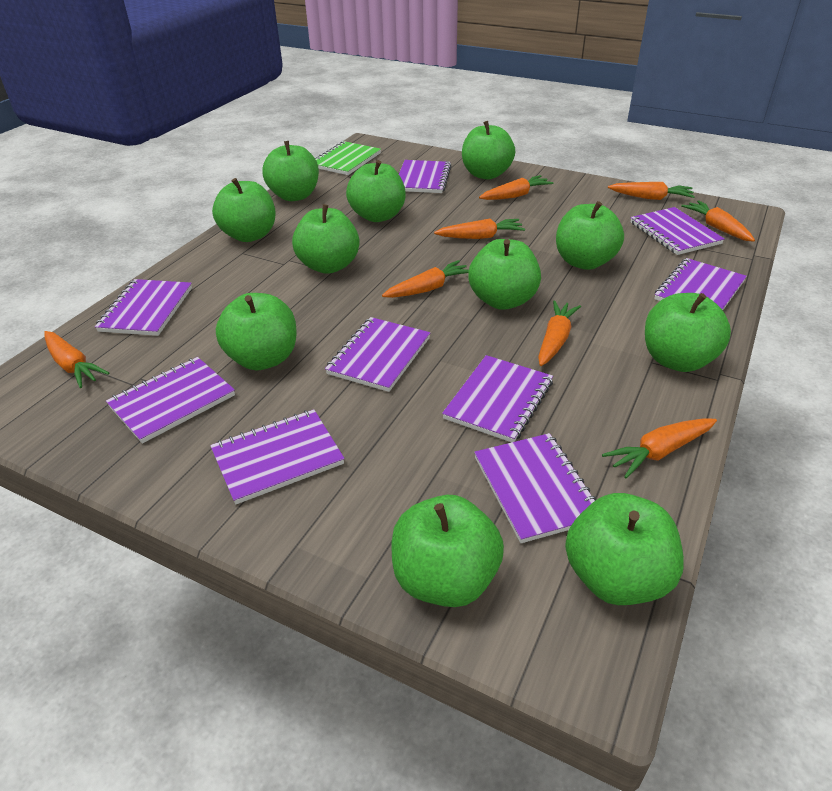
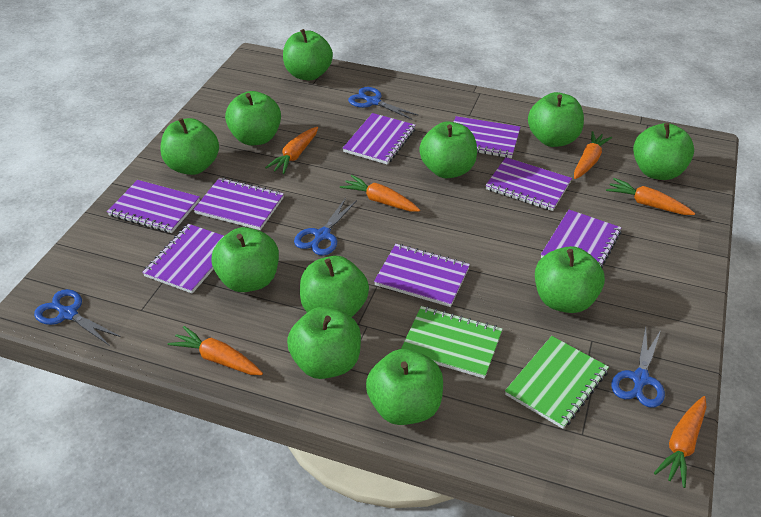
blue scissors: 0 -> 4
green notebook: 1 -> 2
orange carrot: 8 -> 6
purple notebook: 9 -> 8

